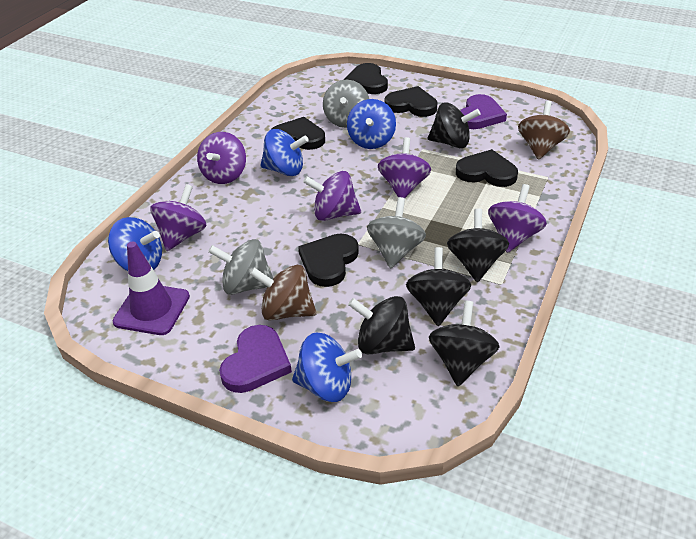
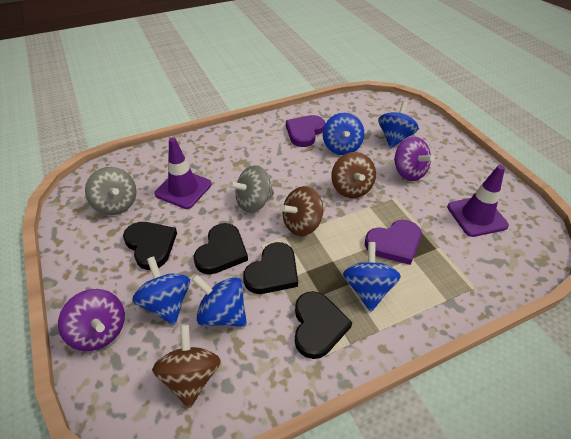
black heart: 5 -> 4
black spinning top: 5 -> 0
blue spinning top: 4 -> 5
brown spinning top: 2 -> 3
grey spinning top: 3 -> 2
purple spinning top: 5 -> 2
purple traffic cone: 1 -> 2

